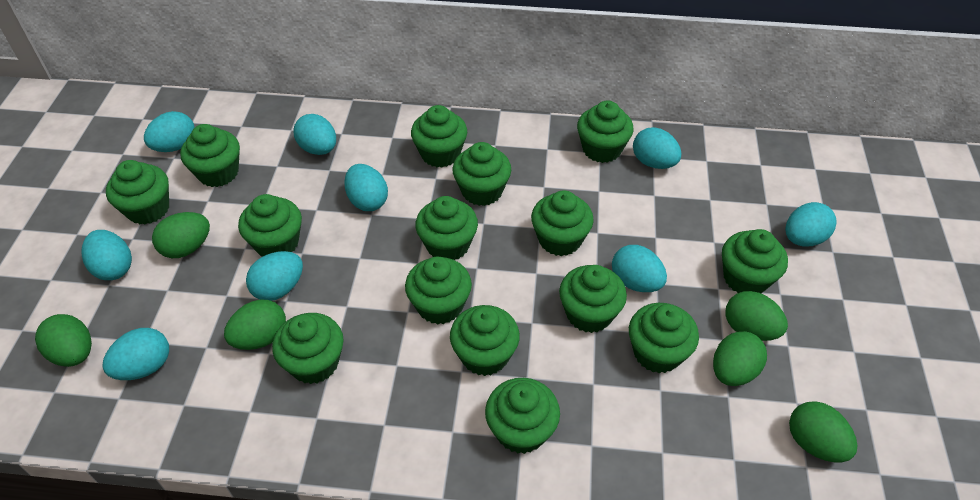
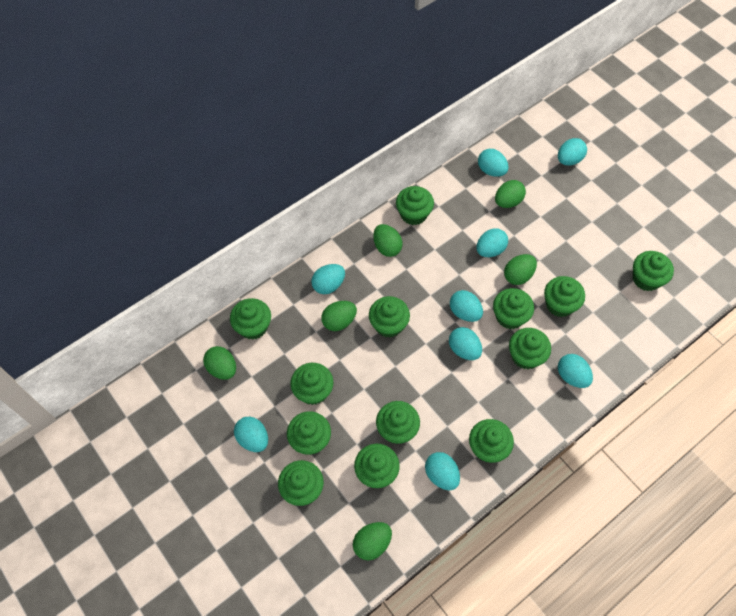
green cupcake: 15 -> 13

